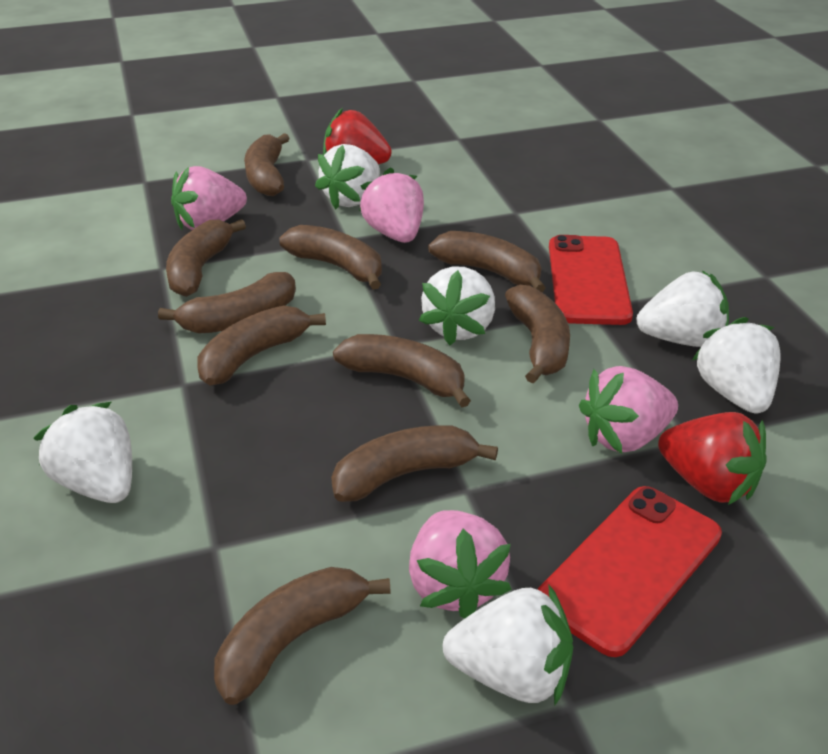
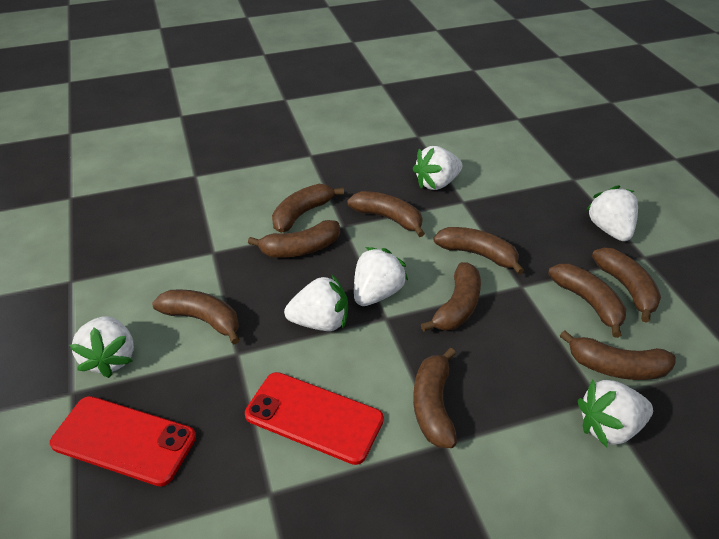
pink strawberry: 4 -> 0
red strawberry: 2 -> 0

